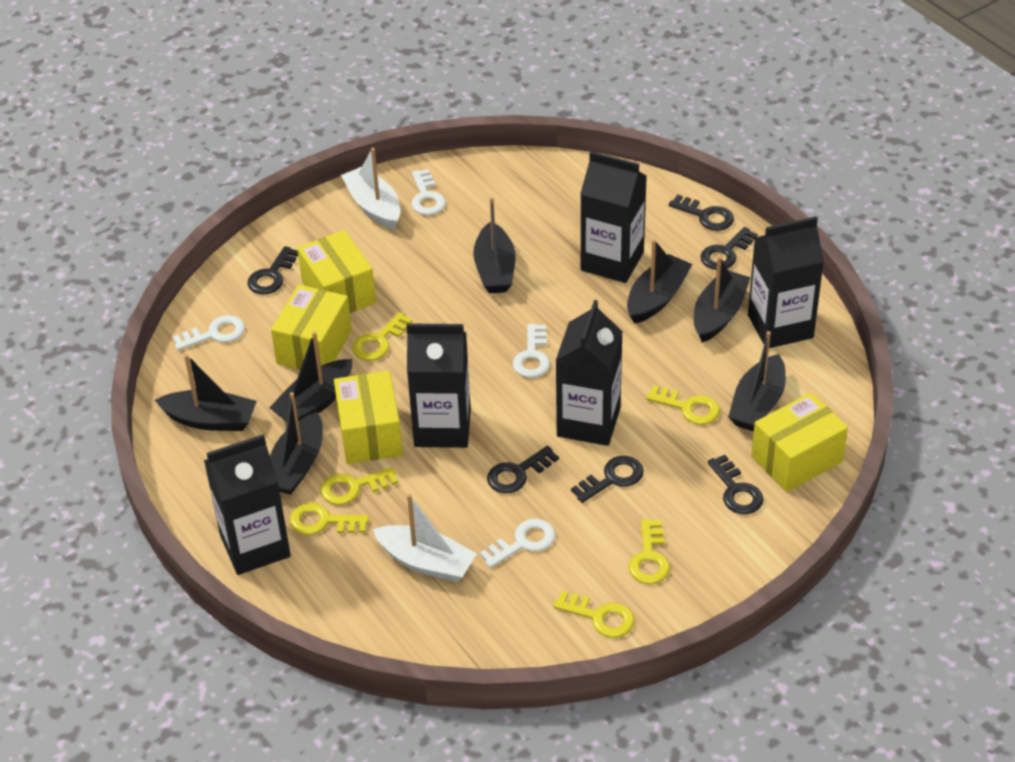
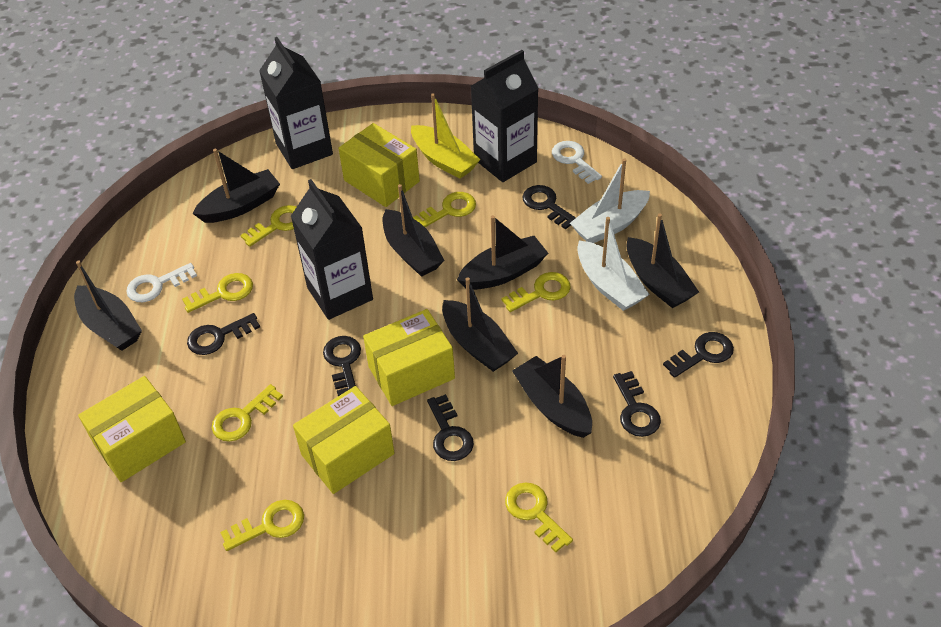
black carton: 5 -> 3
white key: 4 -> 2
yellow boat: 0 -> 1
yellow key: 6 -> 7

